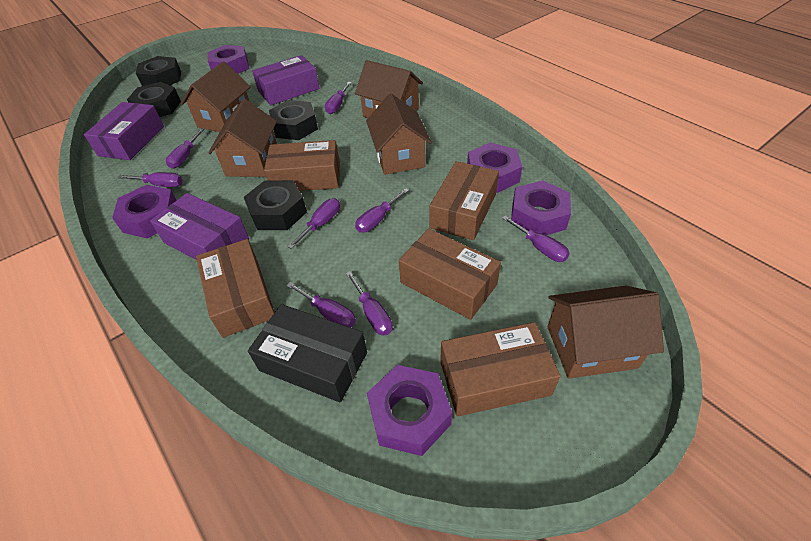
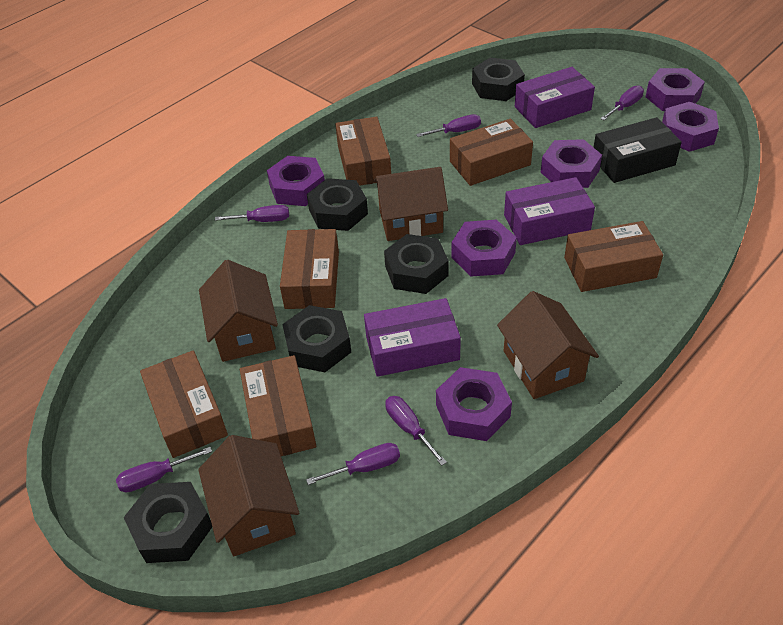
black nut: 4 -> 5
brown box: 5 -> 6
brown house: 5 -> 4
purple nut: 5 -> 6
purple screwdriver: 8 -> 6

